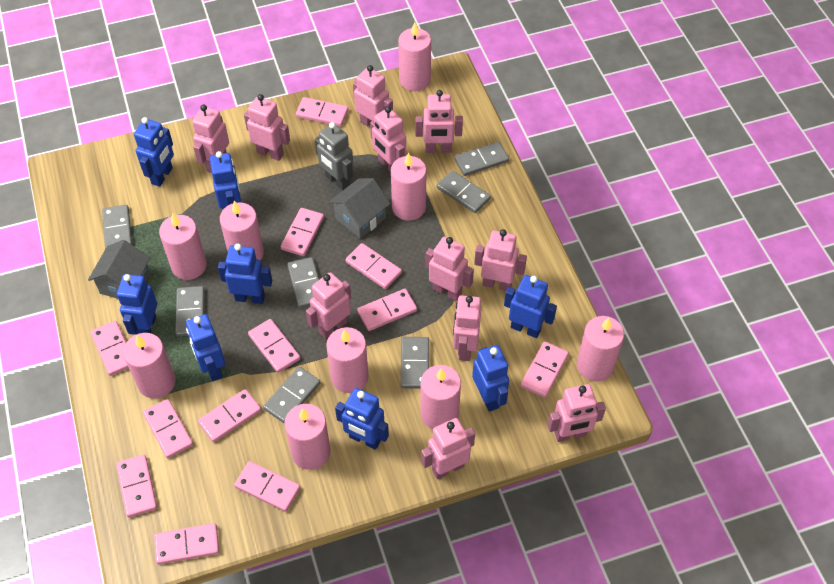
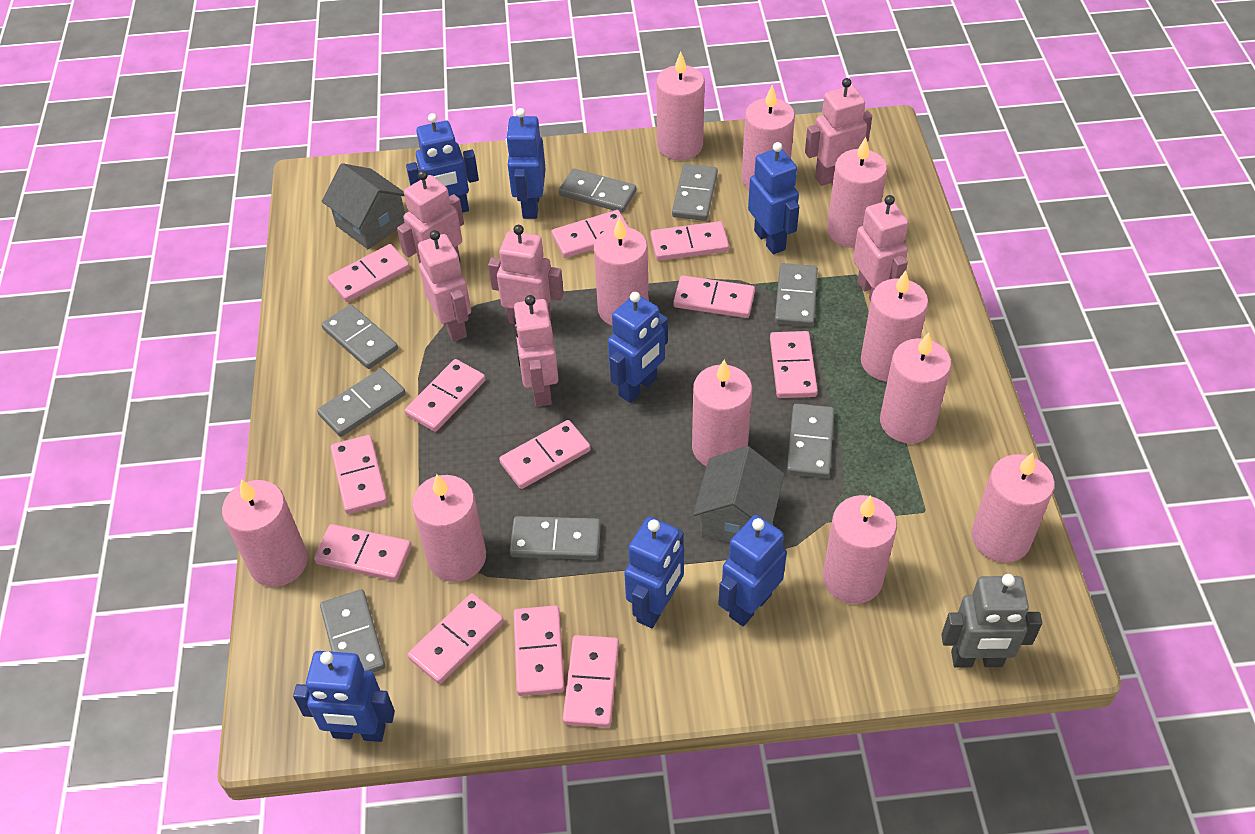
blue robot: 8 -> 7
grey domino: 7 -> 8
pink candle: 9 -> 11
pink robot: 11 -> 6

